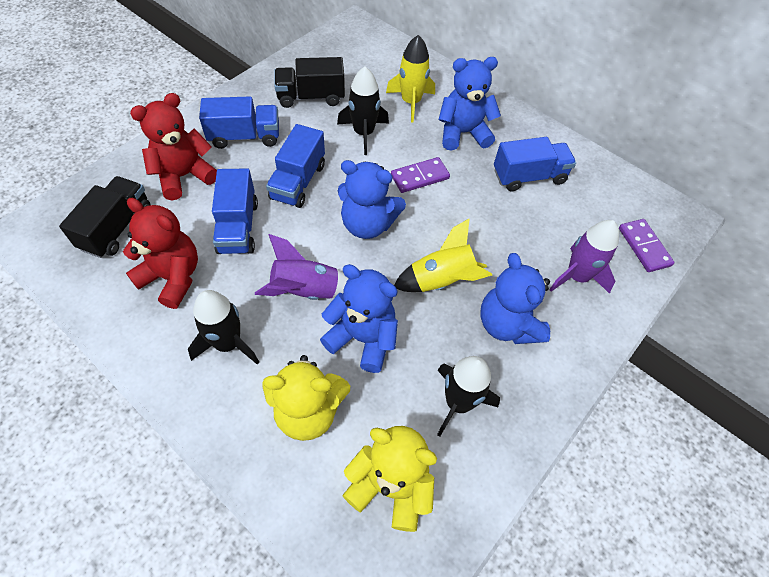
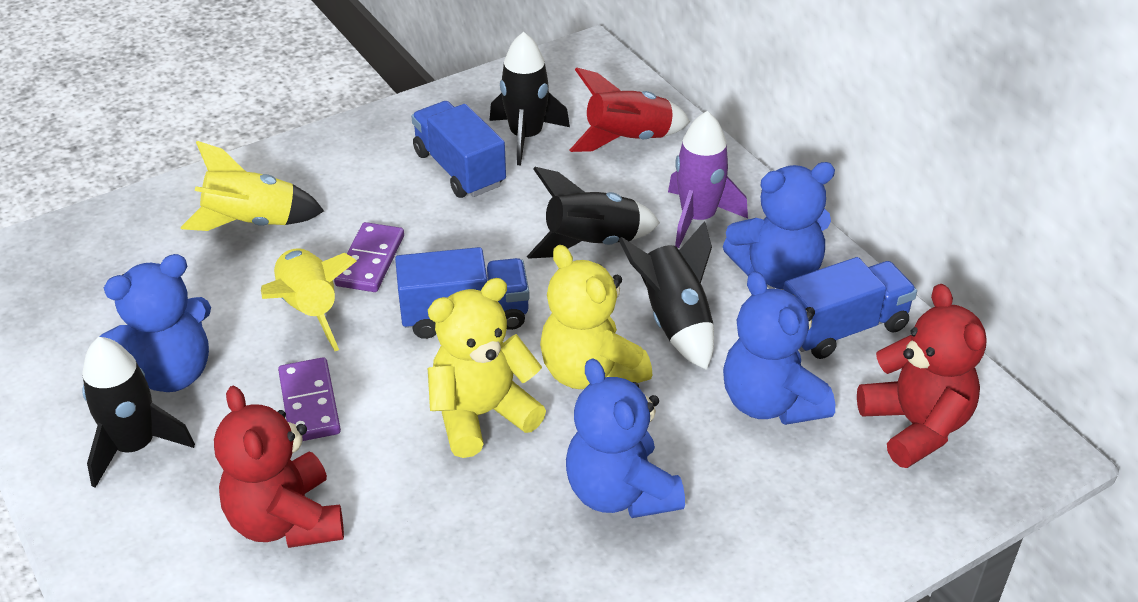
black rocket: 3 -> 4
black truck: 2 -> 0
blue truck: 4 -> 3
purple rocket: 2 -> 1
red rocket: 0 -> 1

